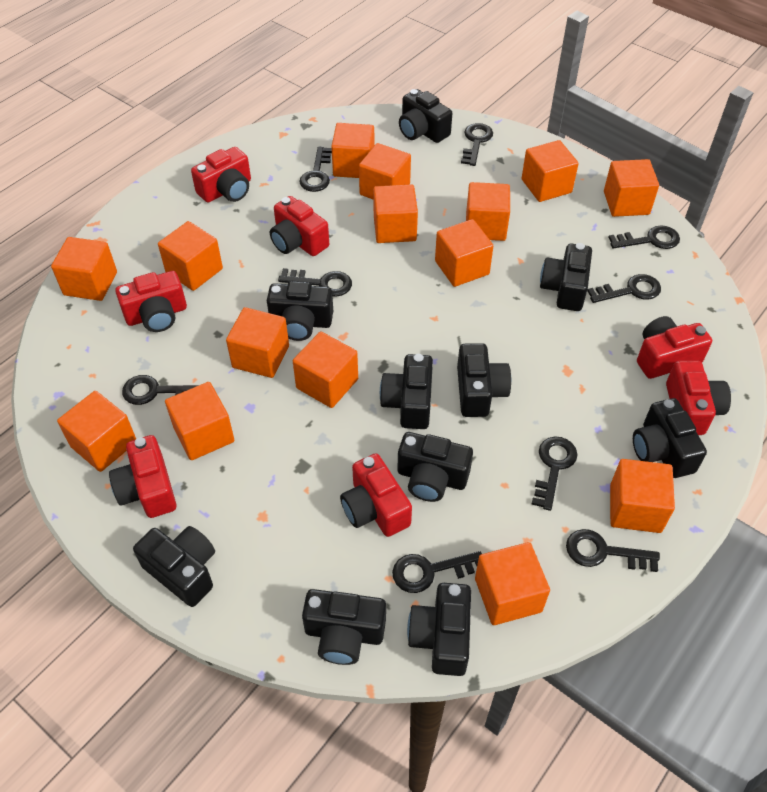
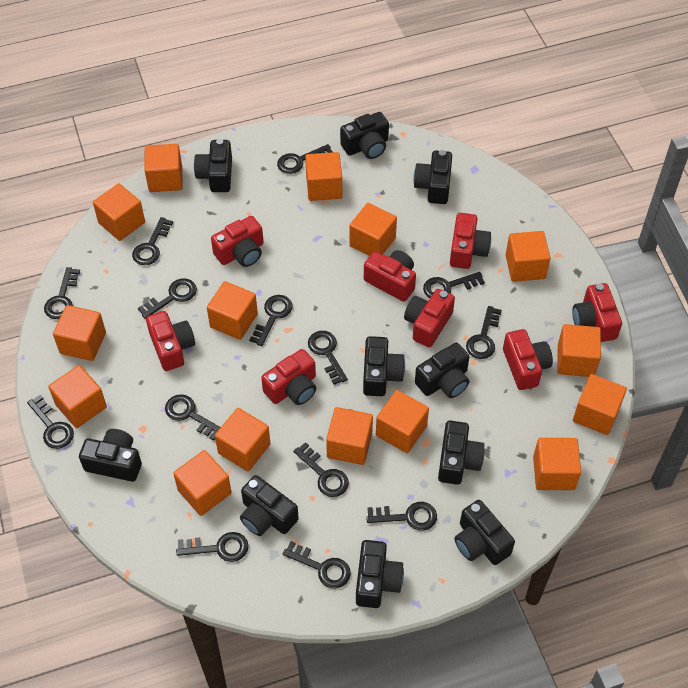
black key: 9 -> 14
red camera: 7 -> 8

